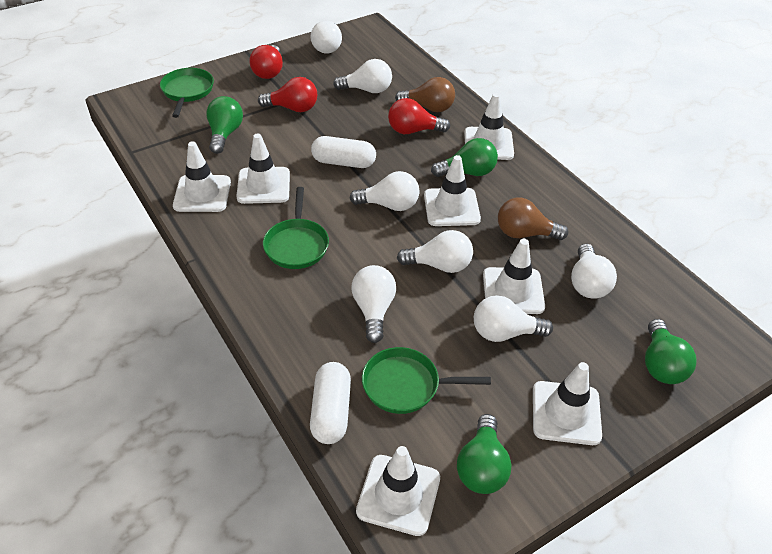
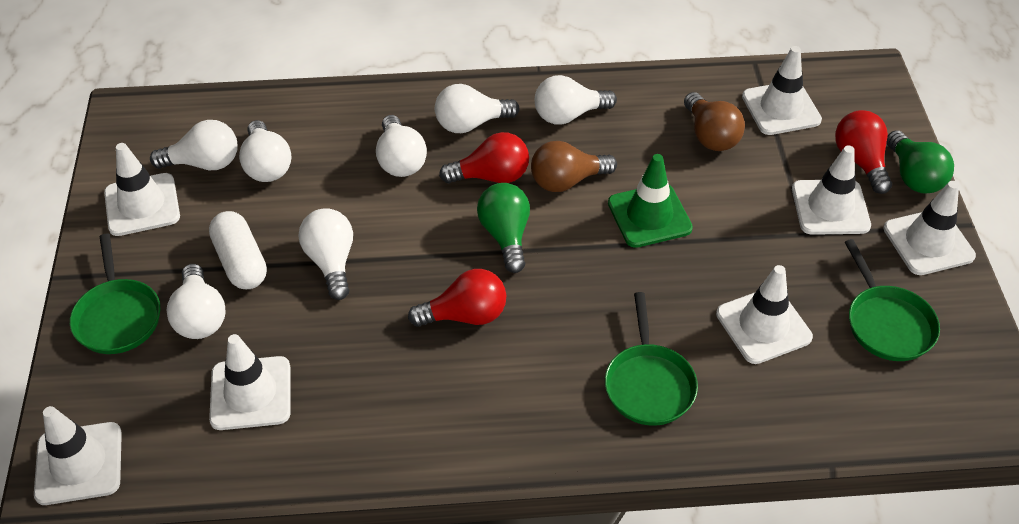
green light bulb: 4 -> 2
green traffic cone: 0 -> 1
white capsule: 2 -> 1

